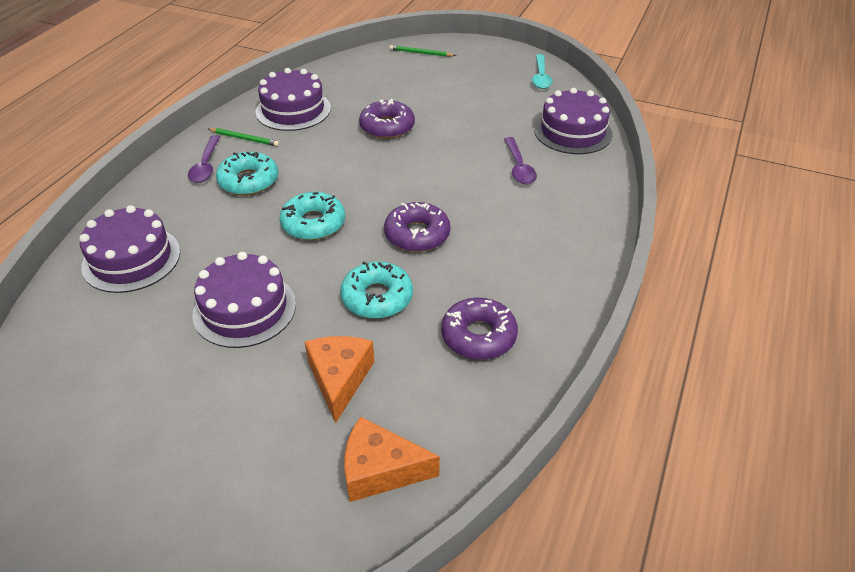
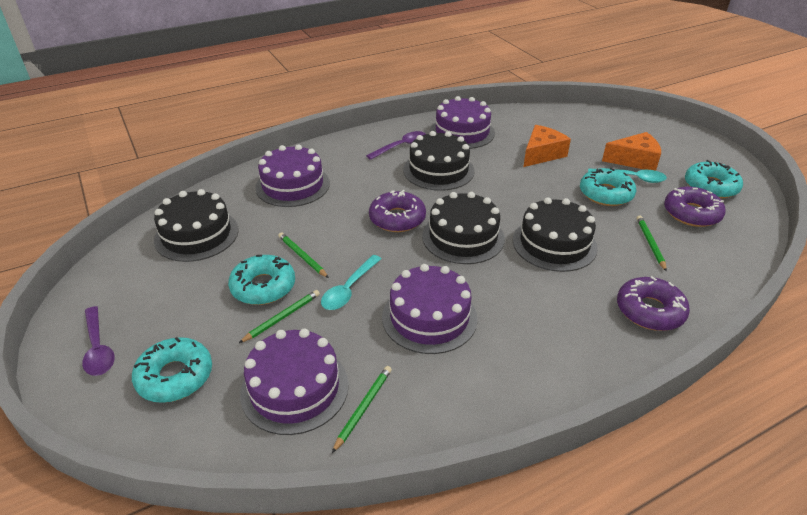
black cake: 0 -> 4
green pencil: 2 -> 4
turquoise donut: 3 -> 4
turquoise spoon: 1 -> 2

